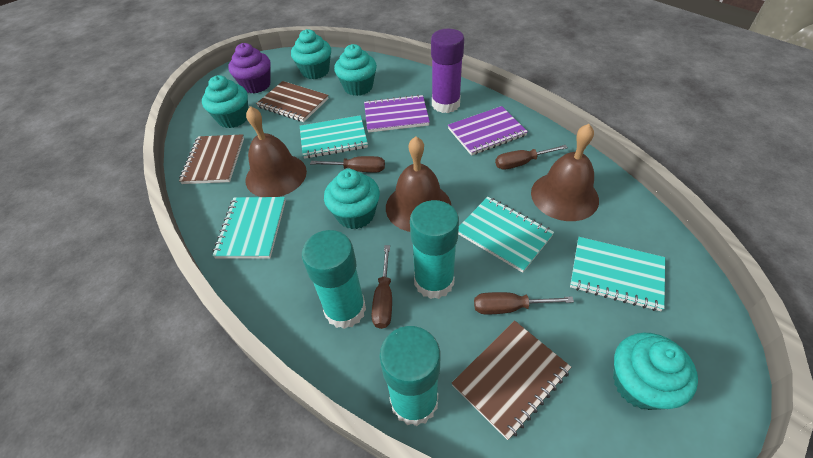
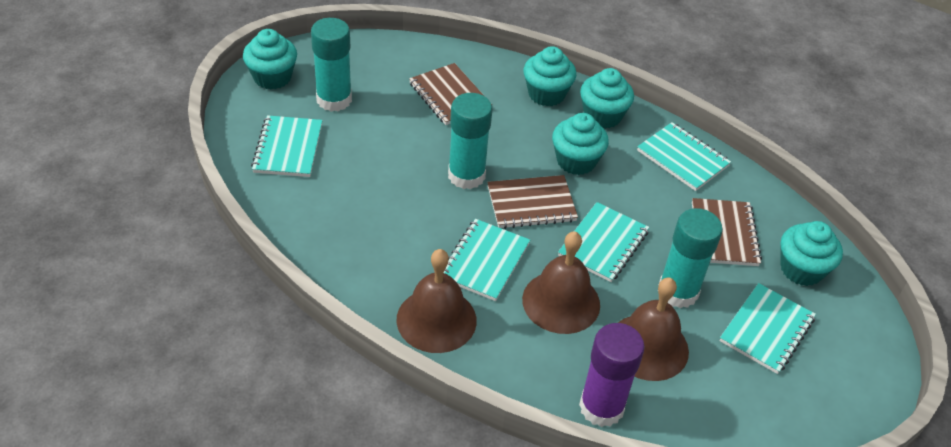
brown screwdriver: 4 -> 0
purple cupcake: 1 -> 0
purple notebook: 2 -> 0
turquoise notebook: 4 -> 5

